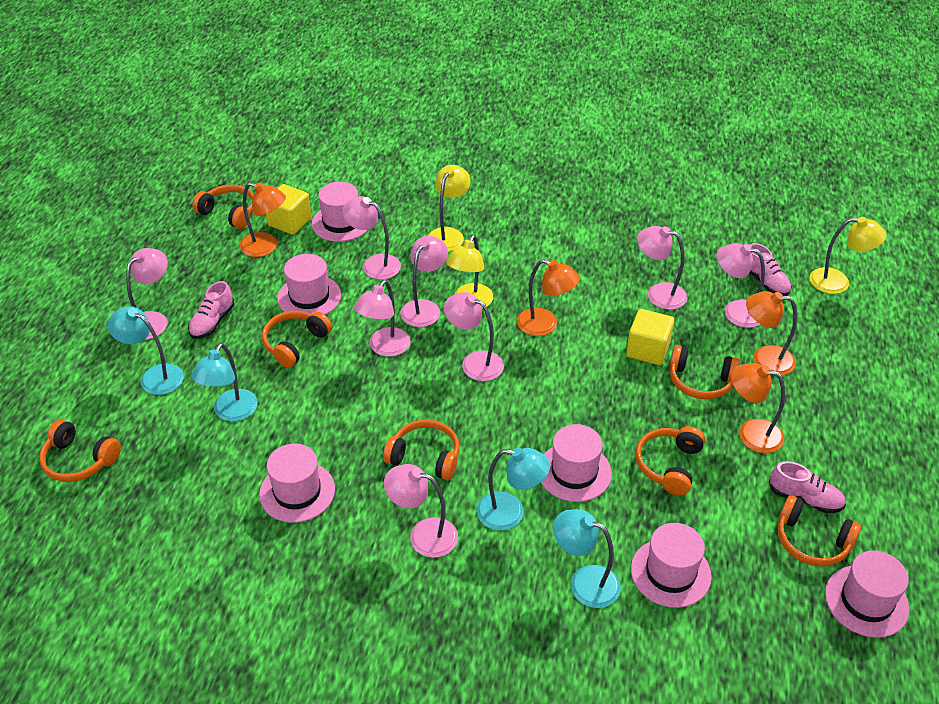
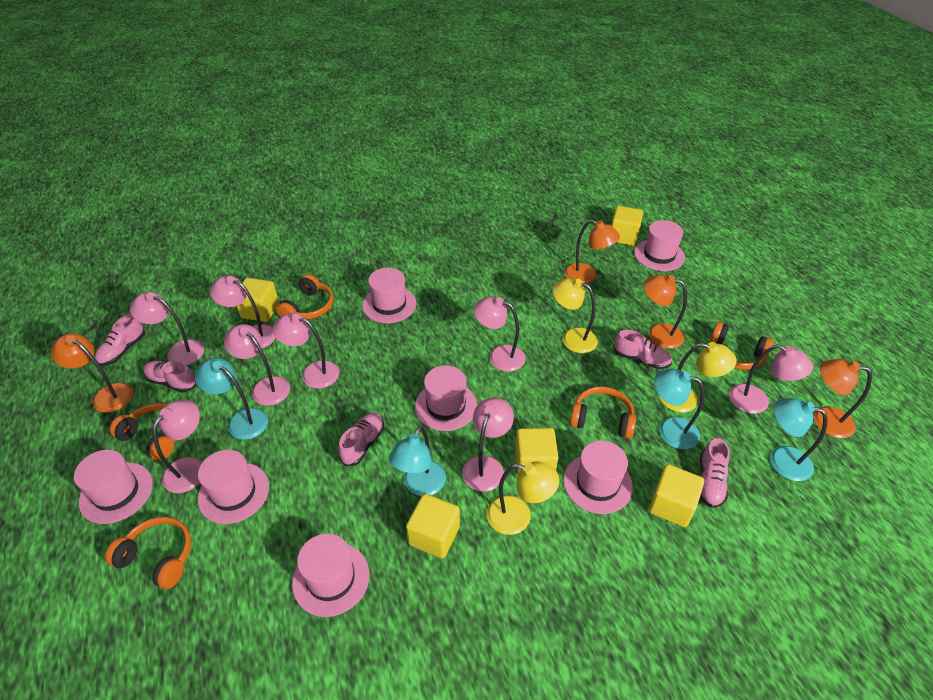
orange headphones: 7 -> 5
pink hat: 6 -> 7
pink shoe: 3 -> 5
yellow cube: 2 -> 5

